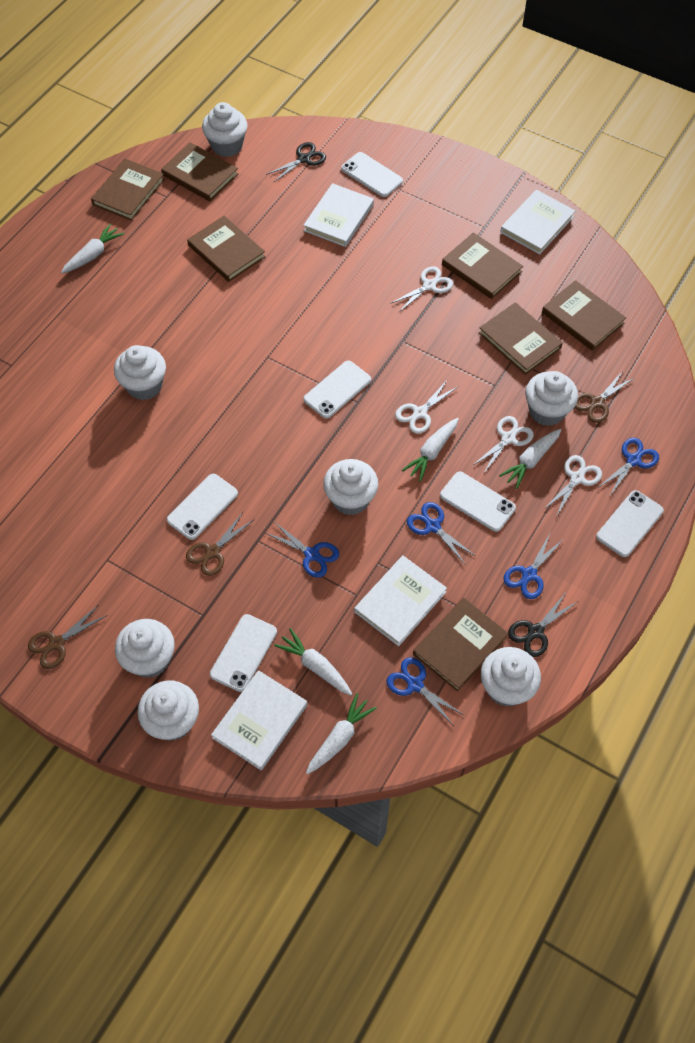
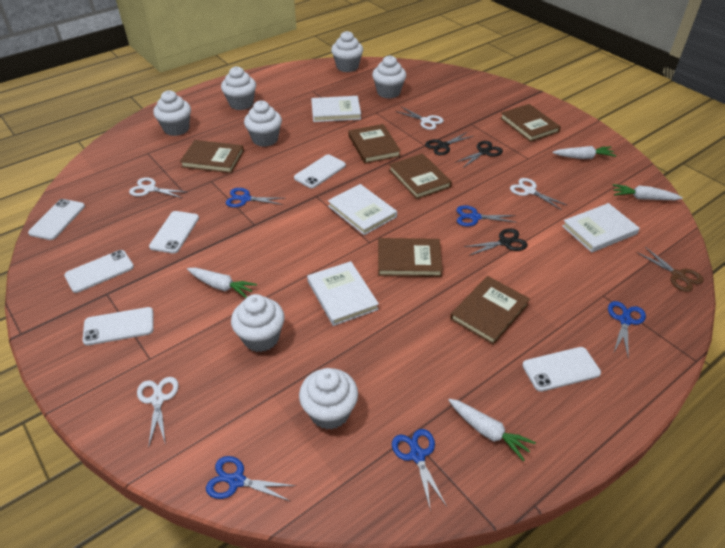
black scissors: 2 -> 3
brown book: 7 -> 6
brown scissors: 3 -> 1
white carrot: 5 -> 4

